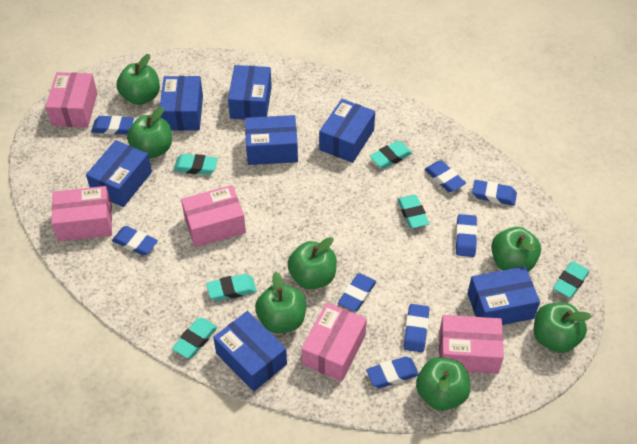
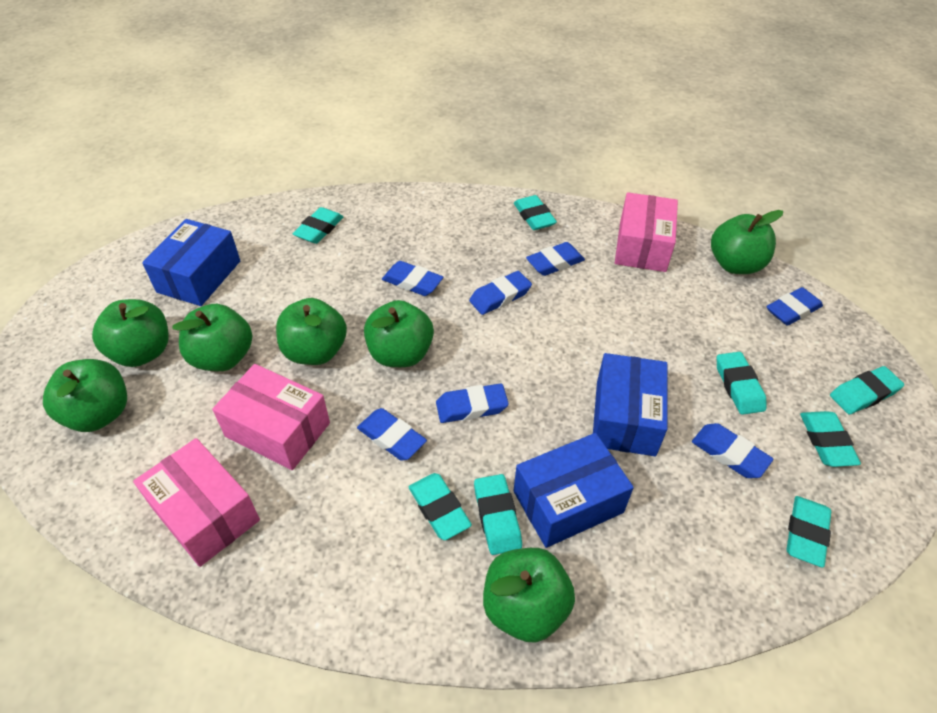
blue box: 7 -> 3
blue eraser: 8 -> 7
pink box: 5 -> 3
turquoise eraser: 6 -> 8

